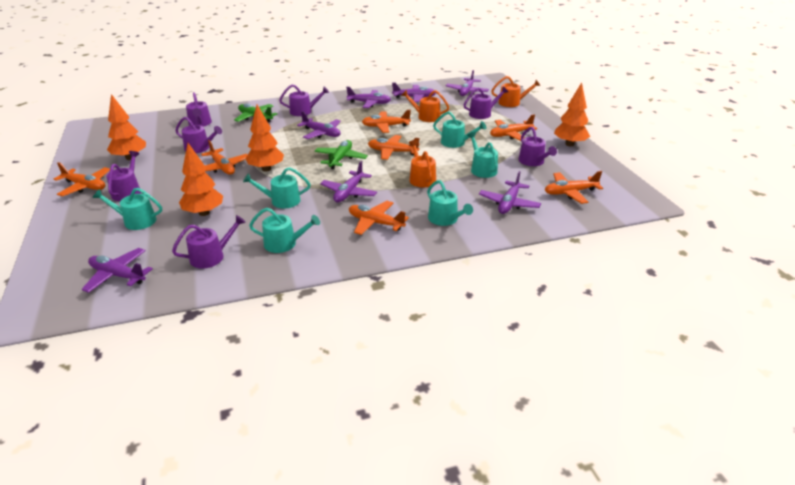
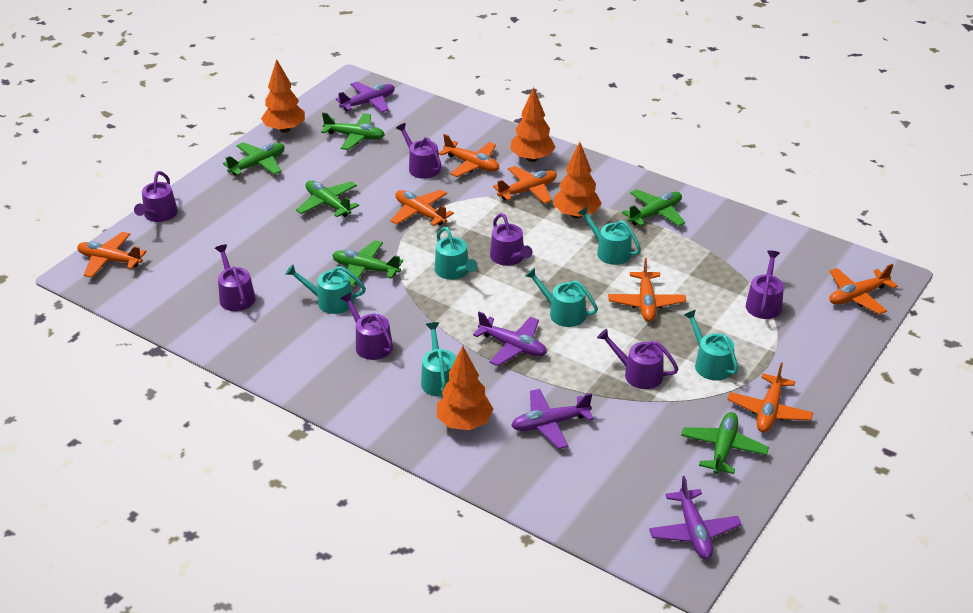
green plane: 2 -> 6
orange watering can: 3 -> 0
purple plane: 7 -> 4

